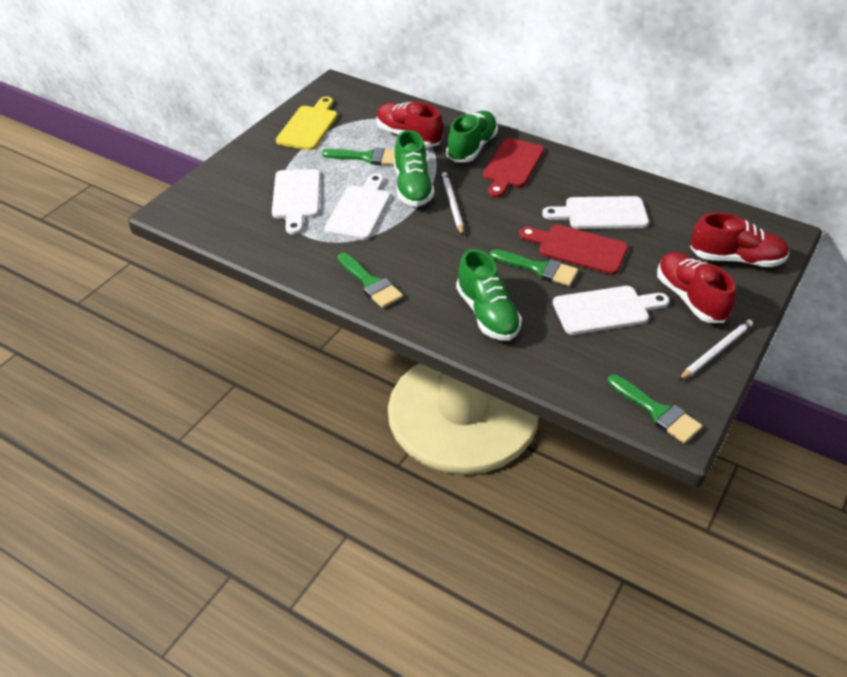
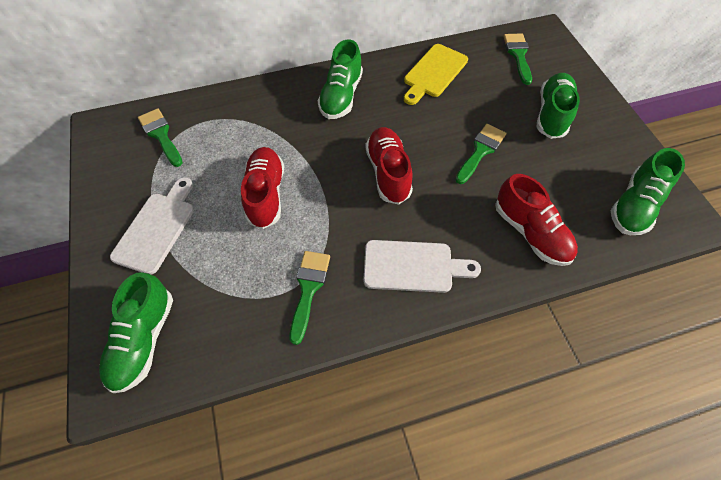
green shoe: 3 -> 4
red cutting board: 2 -> 0
white cutting board: 4 -> 2
white pencil: 2 -> 0

